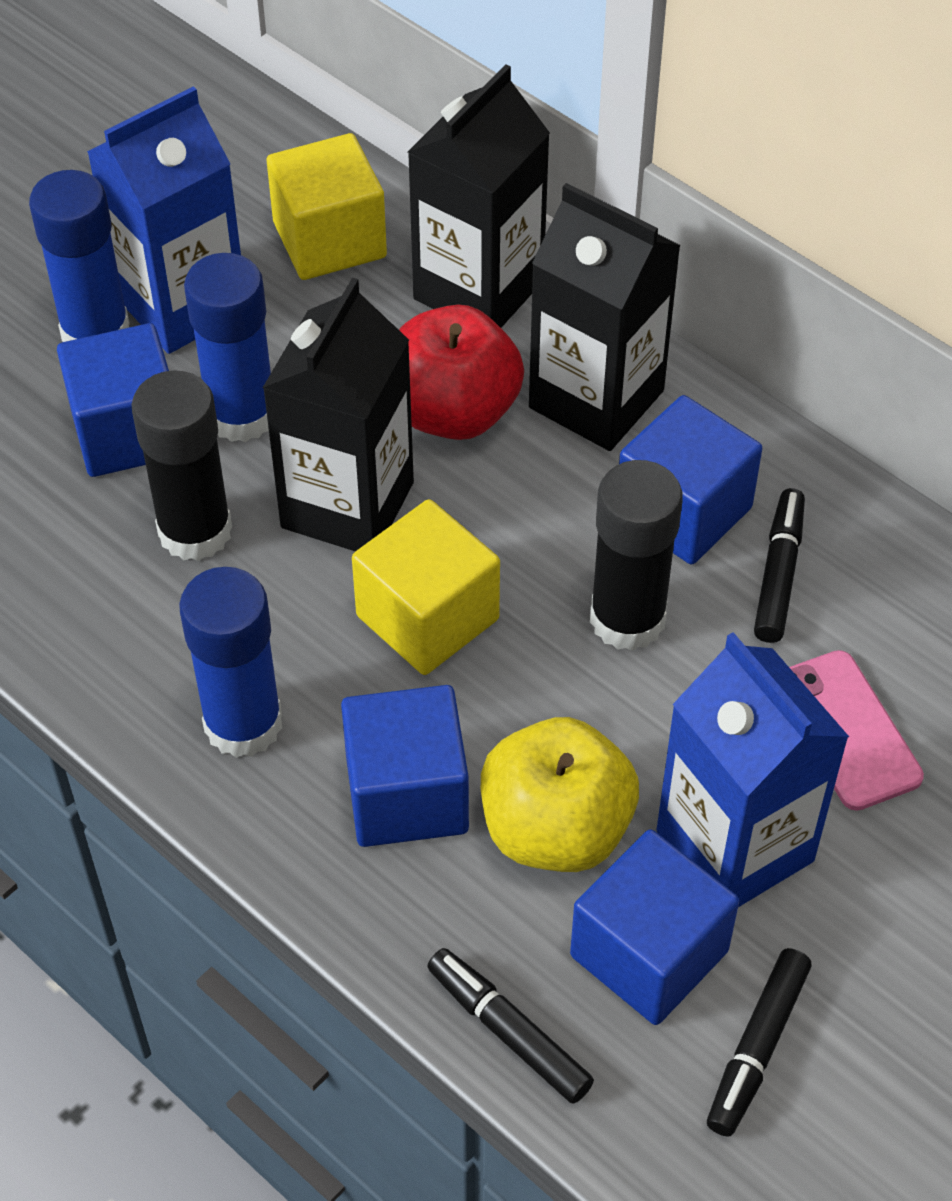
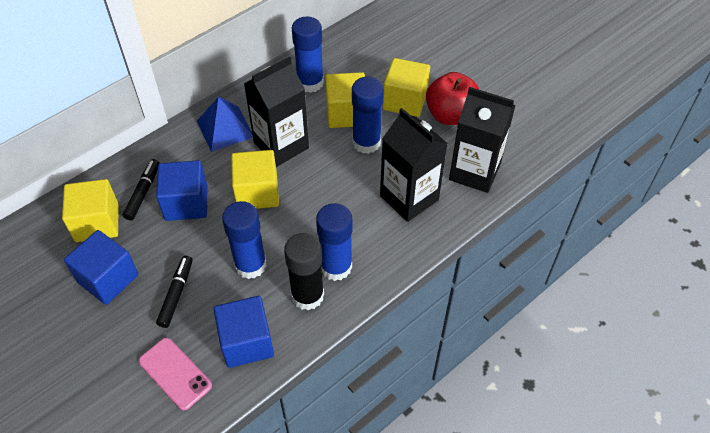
black glue stick: 2 -> 1
black marker: 3 -> 2
blue carton: 2 -> 0
blue cube: 4 -> 3
blue glue stick: 3 -> 4
blue pyramid: 0 -> 1
yellow apple: 1 -> 0
yellow cube: 2 -> 4

